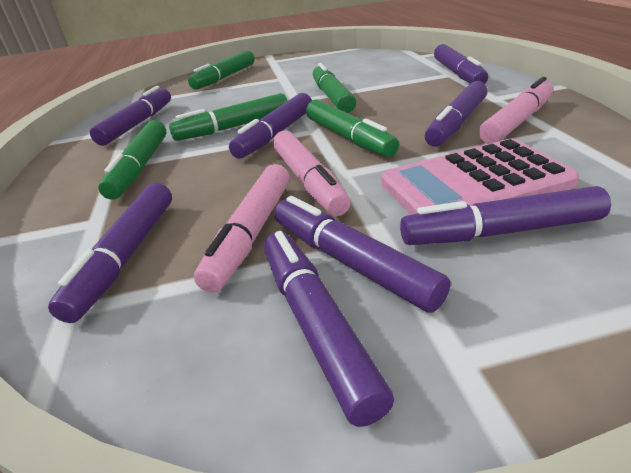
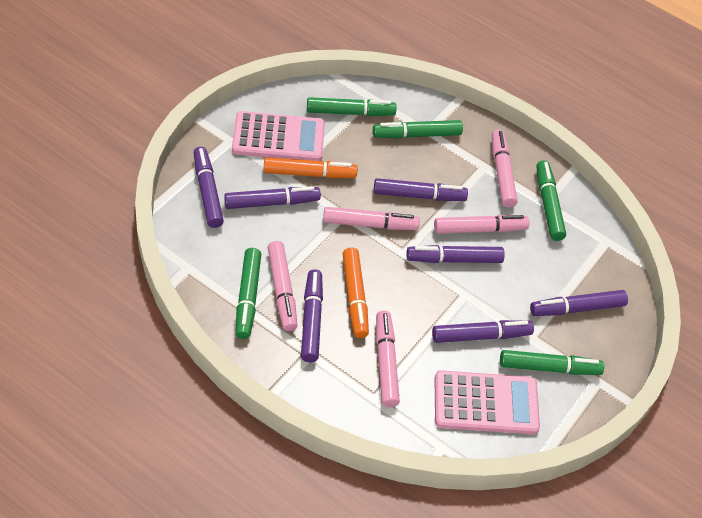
orange marker: 0 -> 2
pink calculator: 1 -> 2
pink marker: 3 -> 5
purple marker: 8 -> 7

